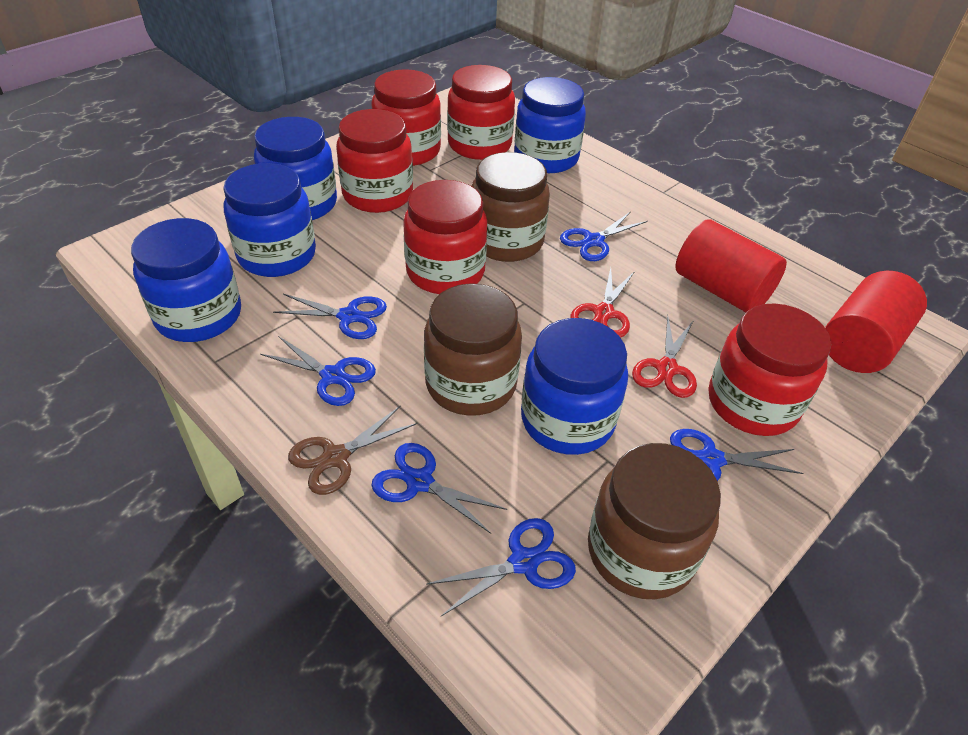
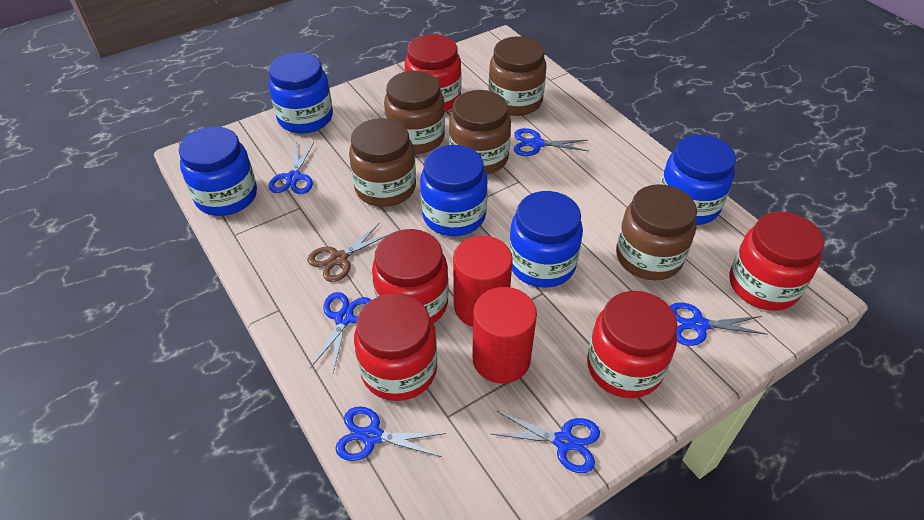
brown jar: 3 -> 5
red scissors: 2 -> 0

